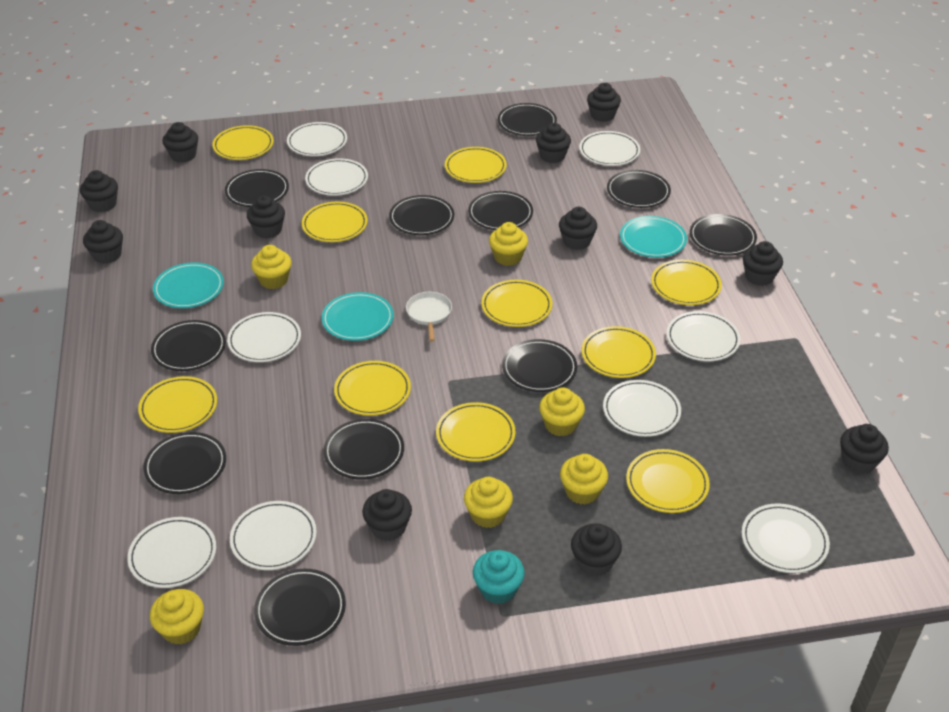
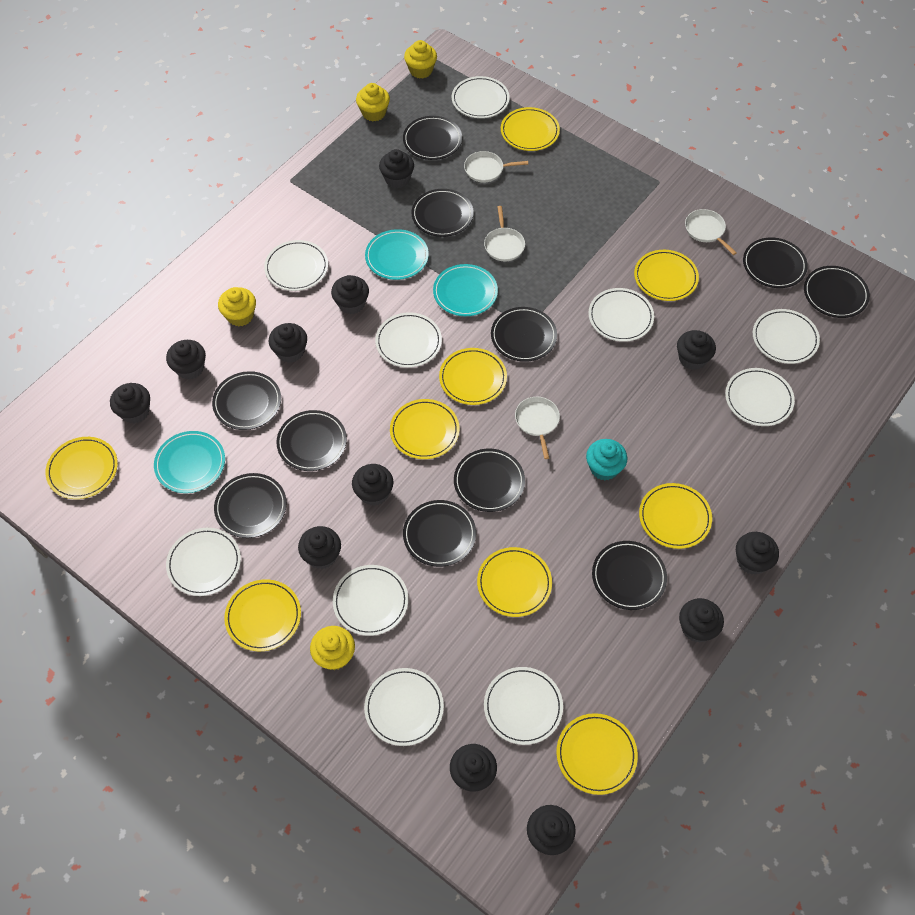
black cupcake: 11 -> 12
white pan: 1 -> 4
white plate: 9 -> 10
yellow cupcake: 6 -> 4
yellow plate: 10 -> 9

